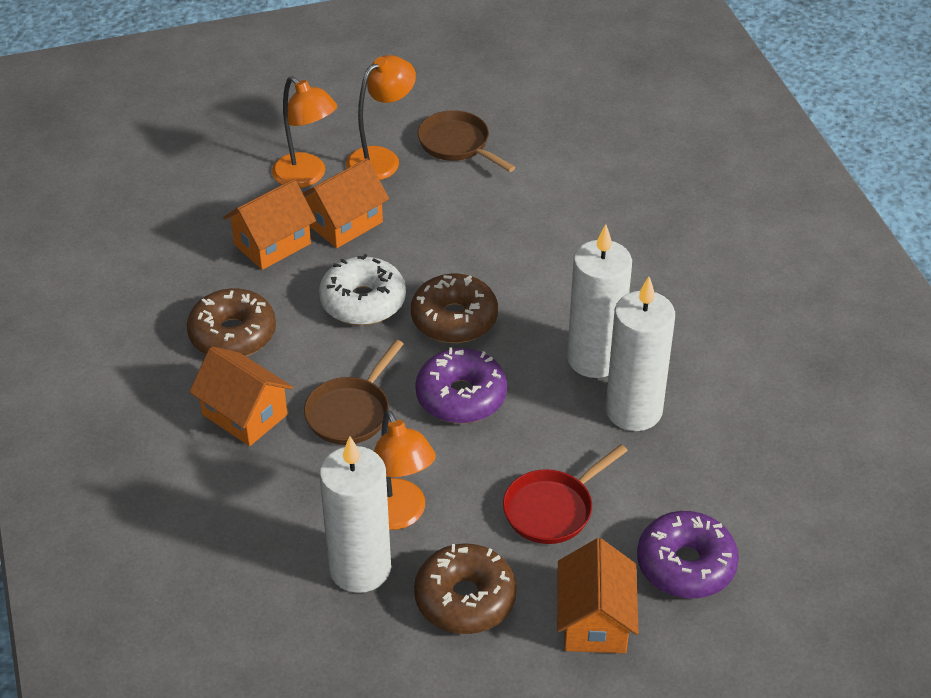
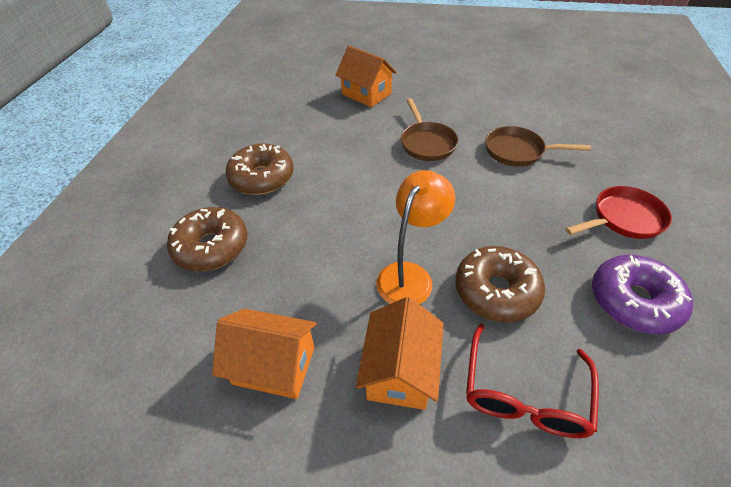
orange house: 4 -> 3
orange lamp: 3 -> 1
purple donut: 2 -> 1
red glasses: 0 -> 1
white candle: 3 -> 0
white donut: 1 -> 0

